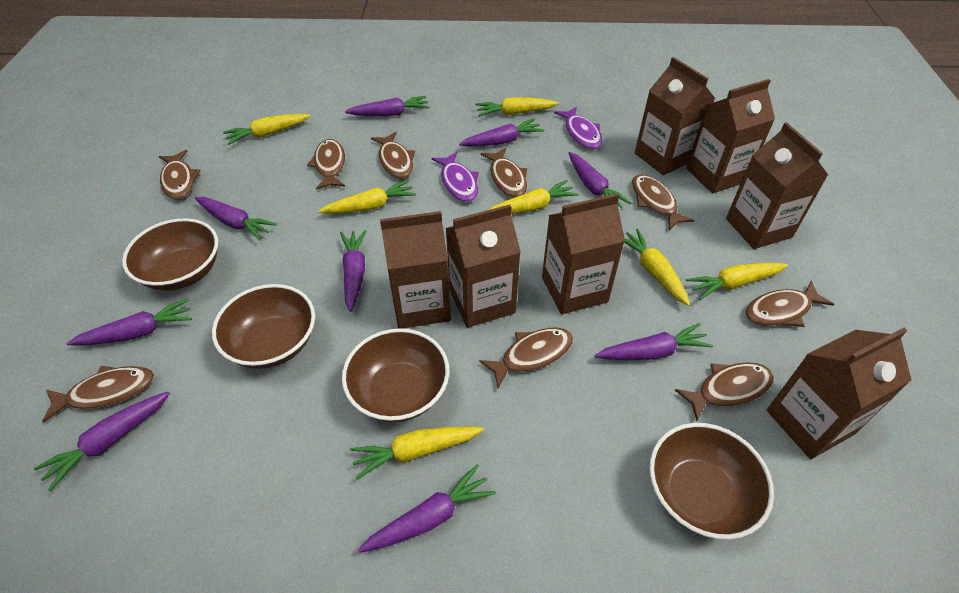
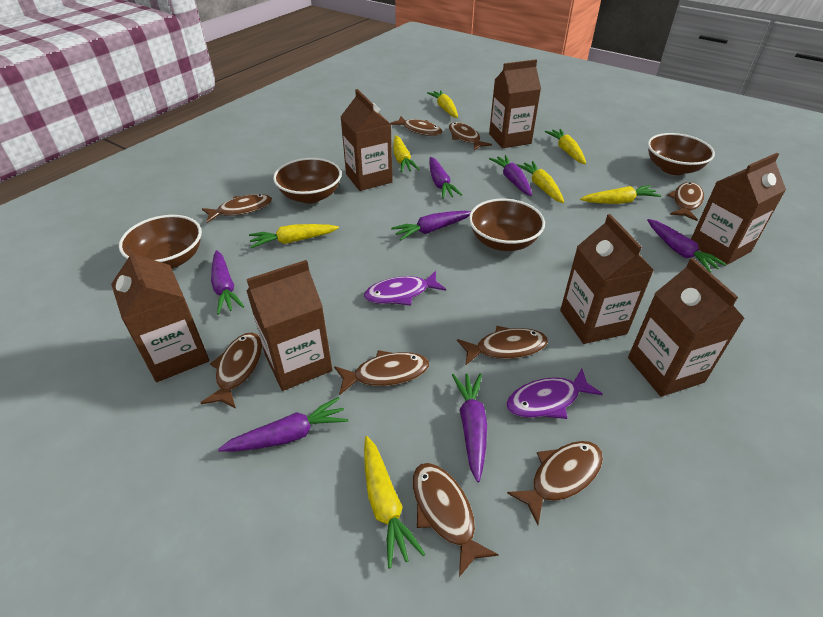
purple carrot: 9 -> 7

